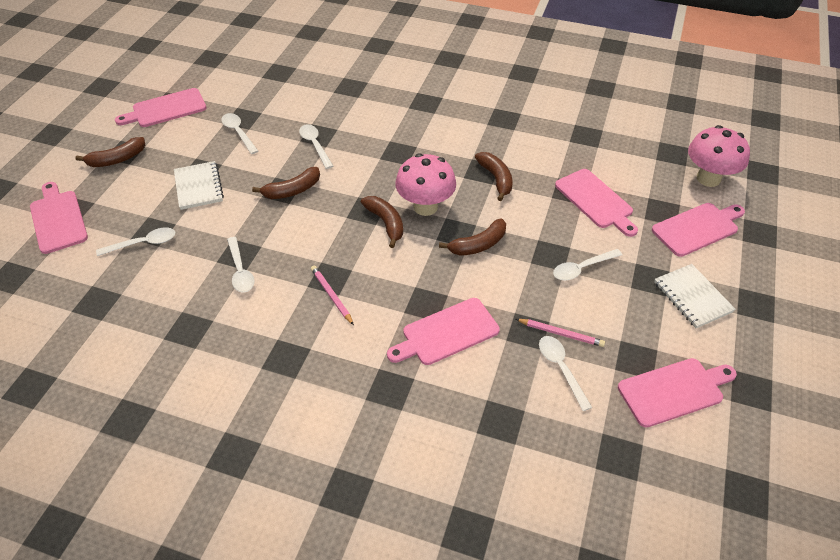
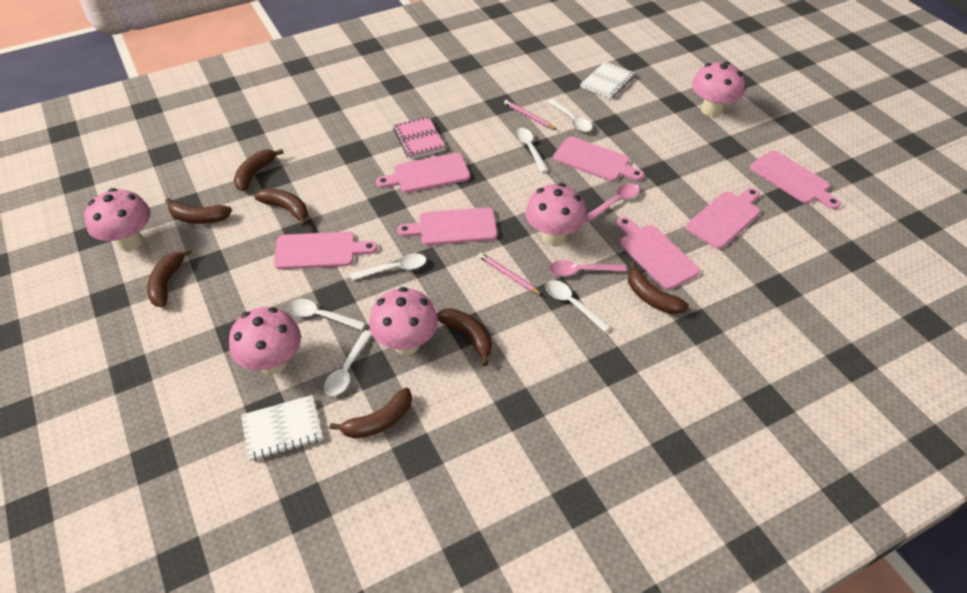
brown banana: 5 -> 7
pink cutting board: 6 -> 7
pink mushroom: 2 -> 5
pink notebook: 0 -> 1
pink spoon: 0 -> 2

